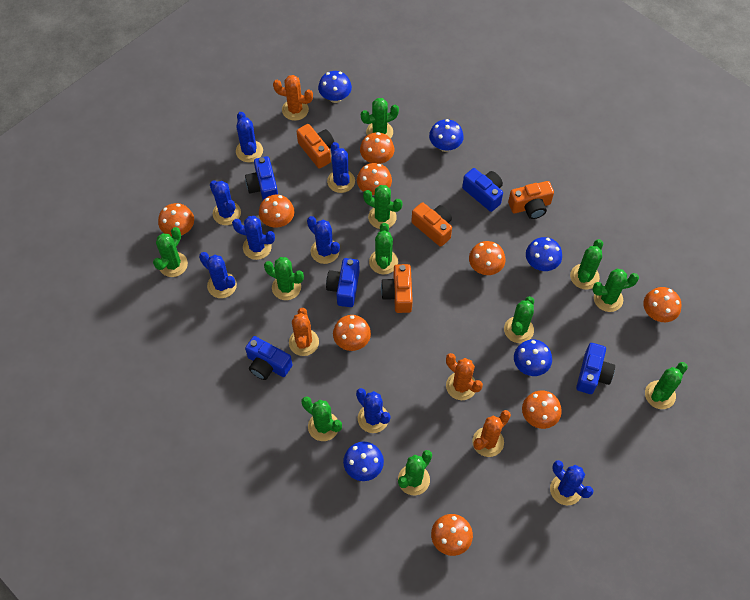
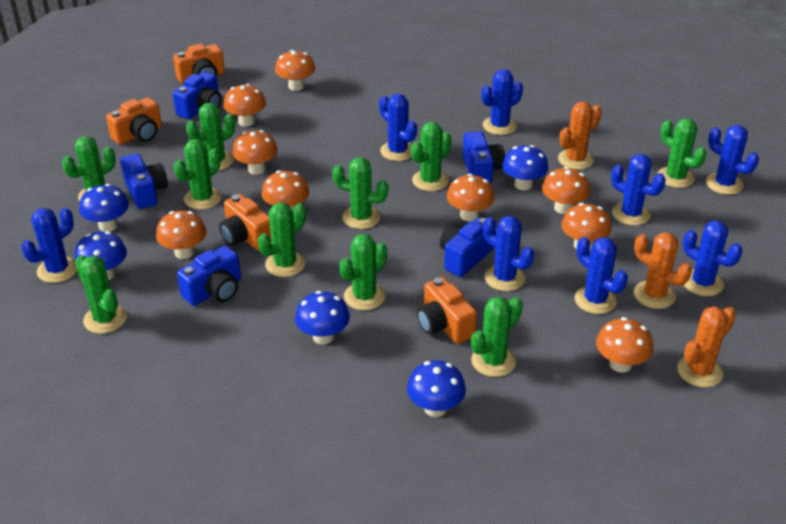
green cactus: 11 -> 10
orange cactus: 4 -> 3

